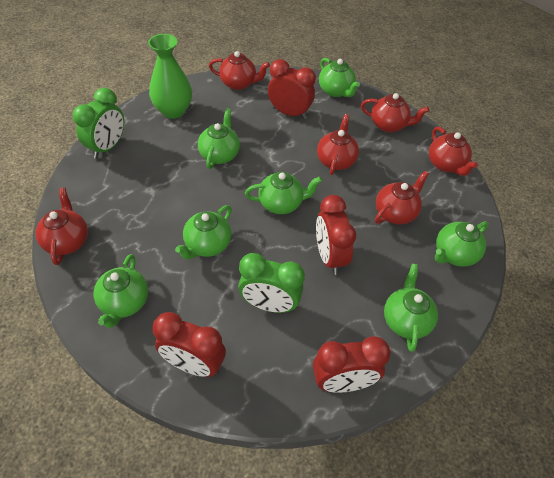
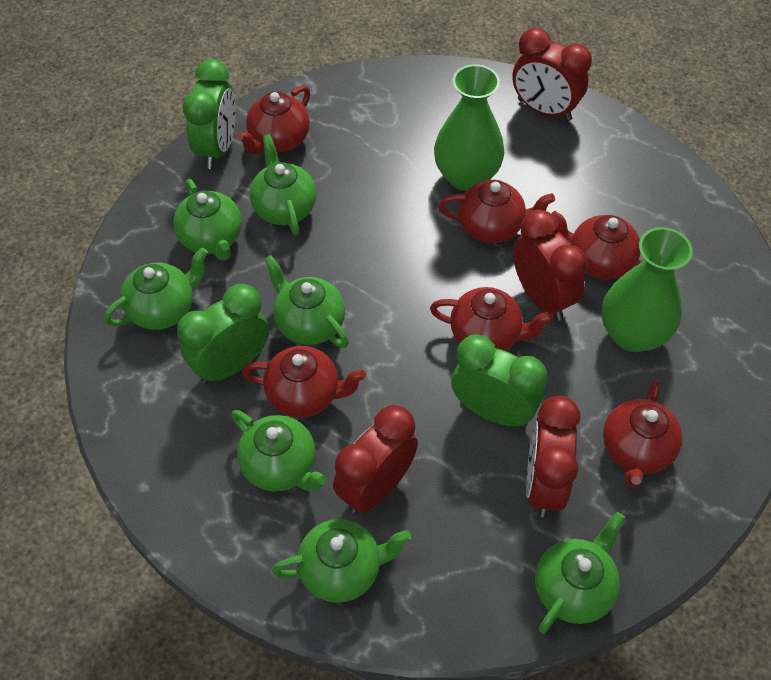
green clock: 2 -> 3
green vase: 1 -> 2

